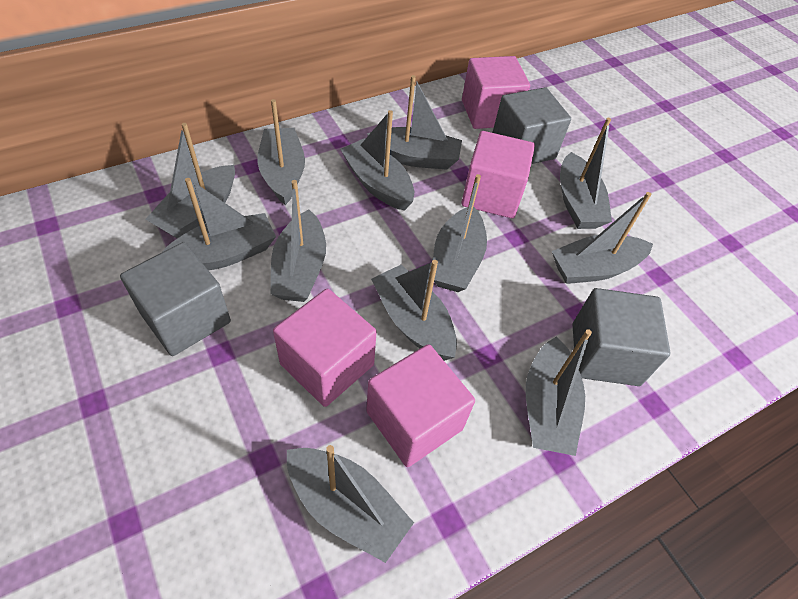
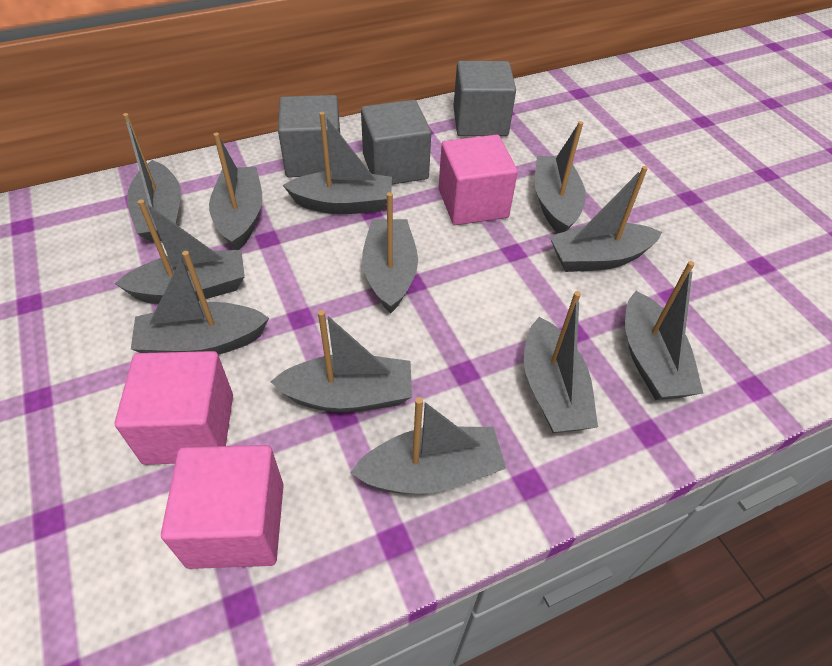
pink cube: 4 -> 3

